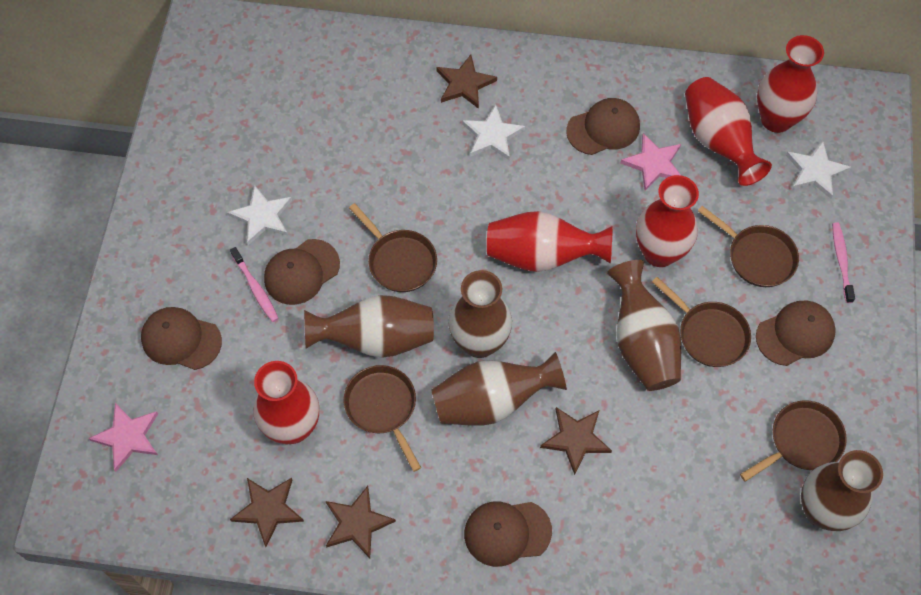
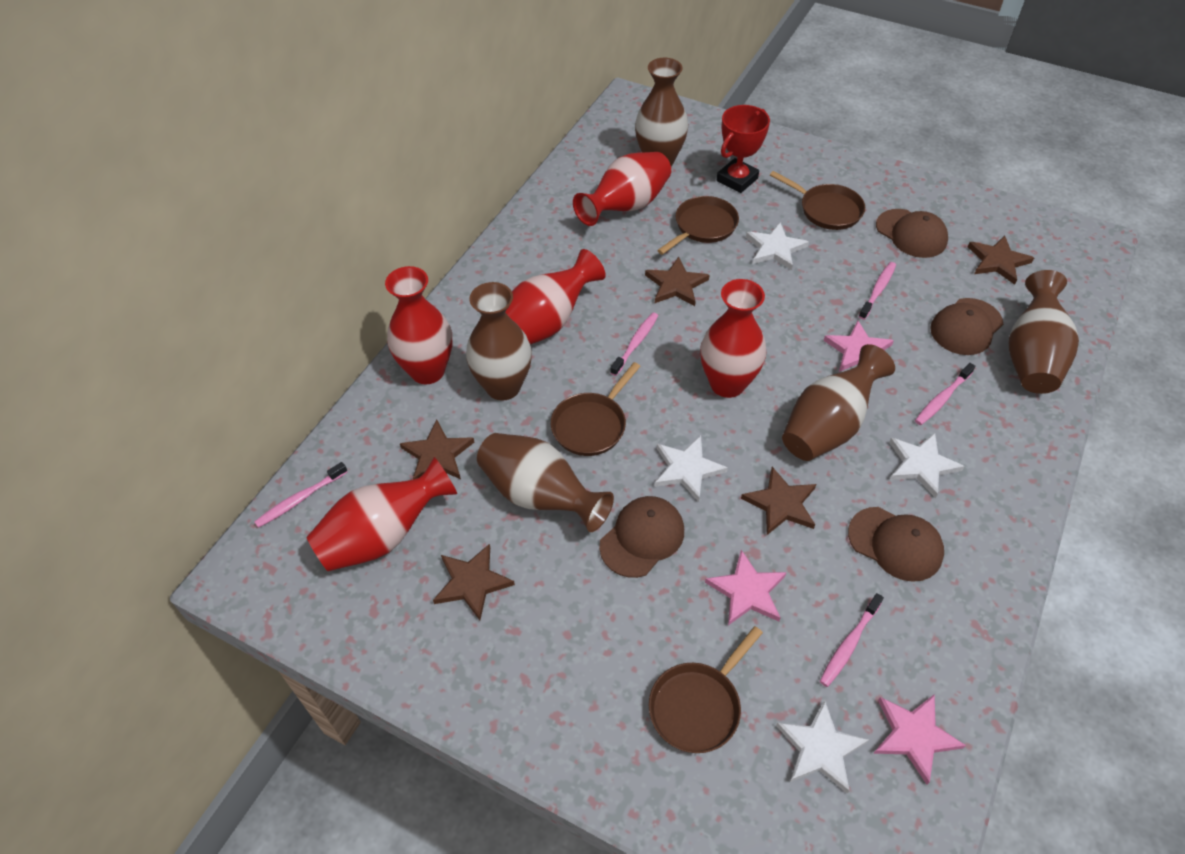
brown cap: 5 -> 4
brown pan: 5 -> 4
brown star: 4 -> 5
pink star: 2 -> 3
pink toothbrush: 2 -> 5
red trophy: 0 -> 1
white star: 3 -> 4

